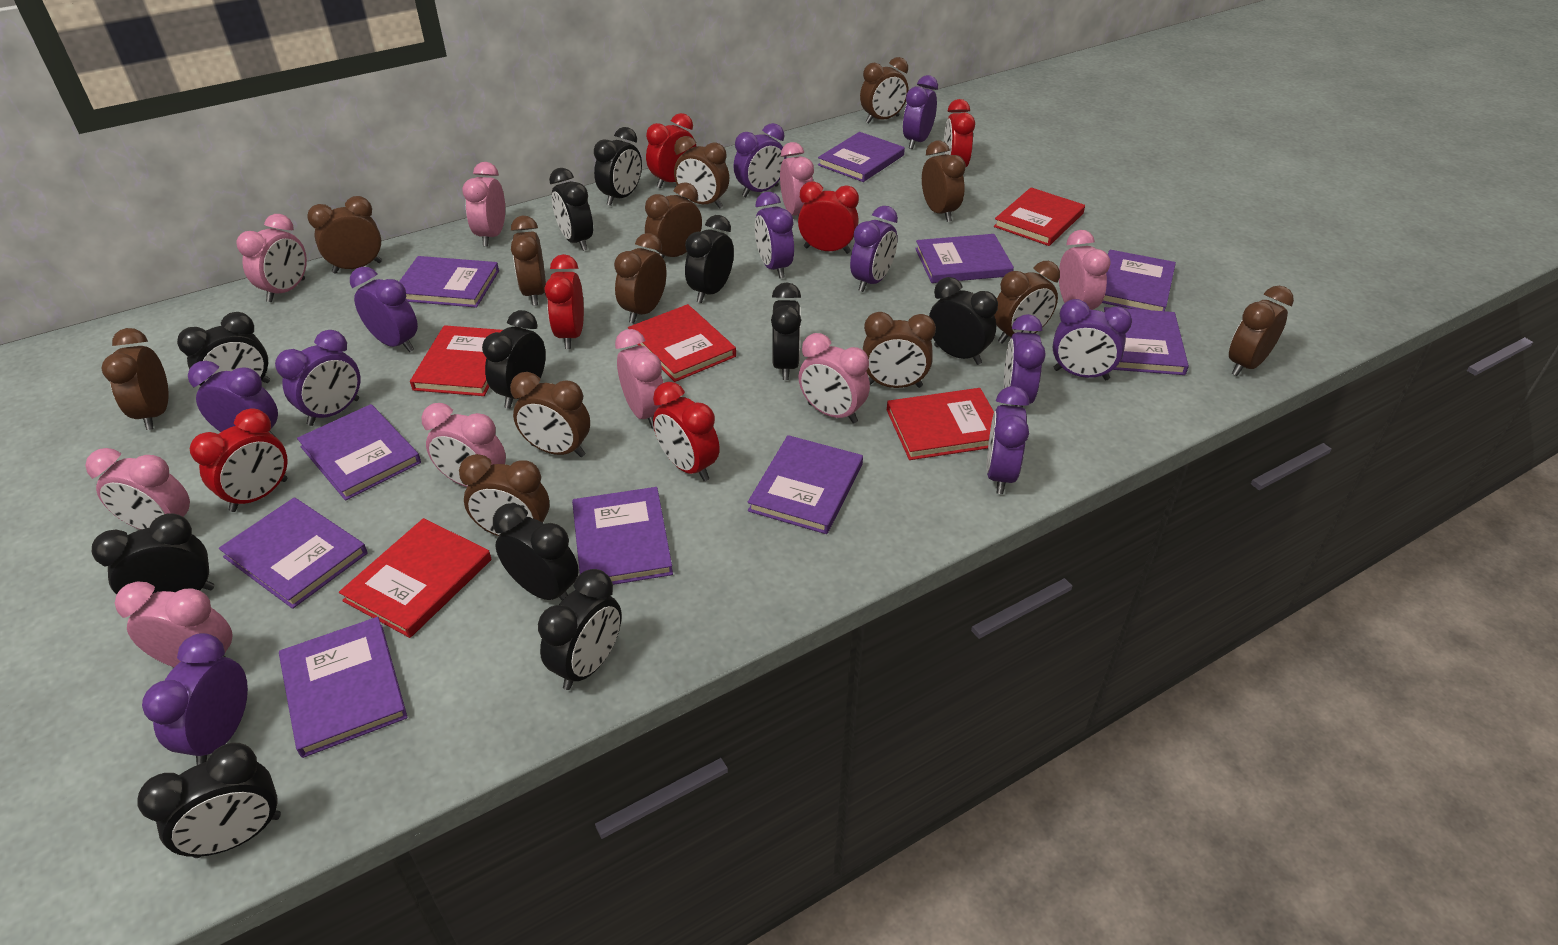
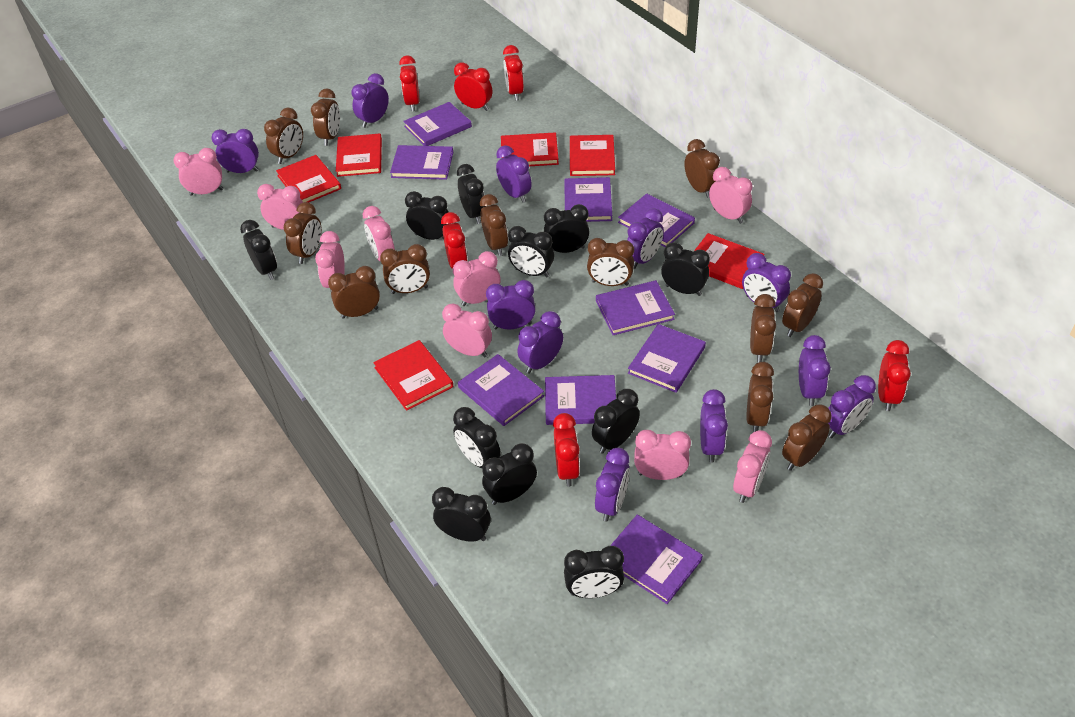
brown clock: 13 -> 12
purple book: 10 -> 9
red book: 5 -> 6

